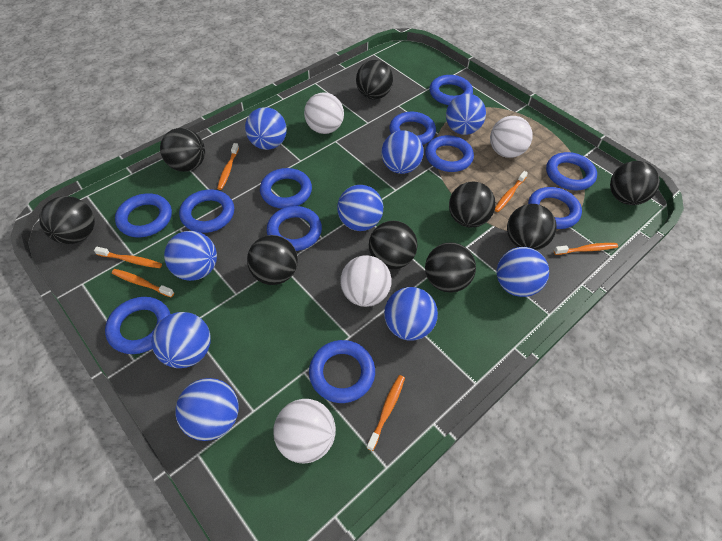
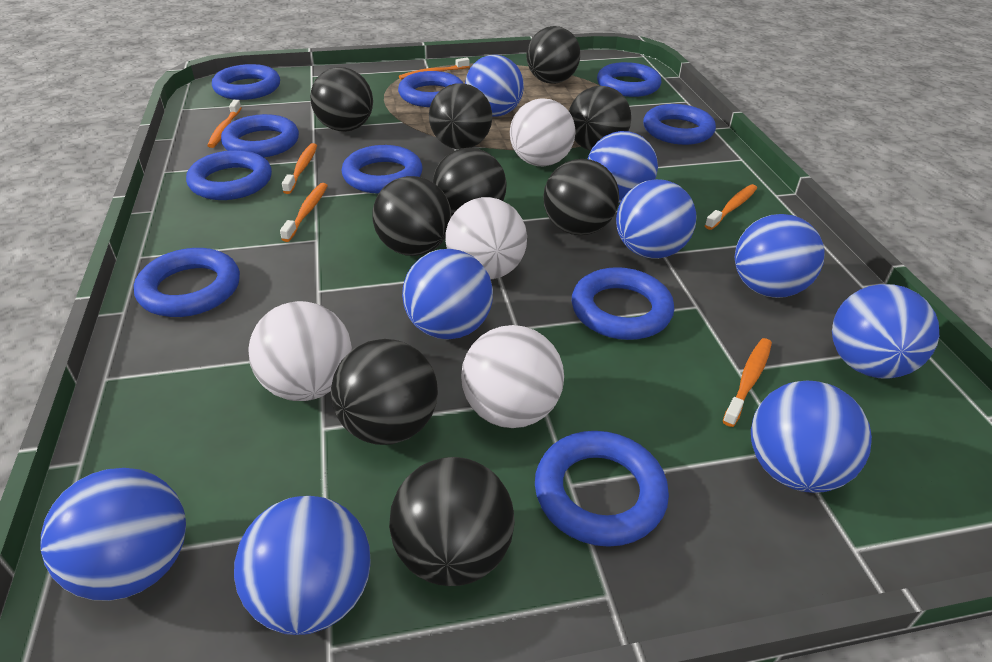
blue ring: 11 -> 10

